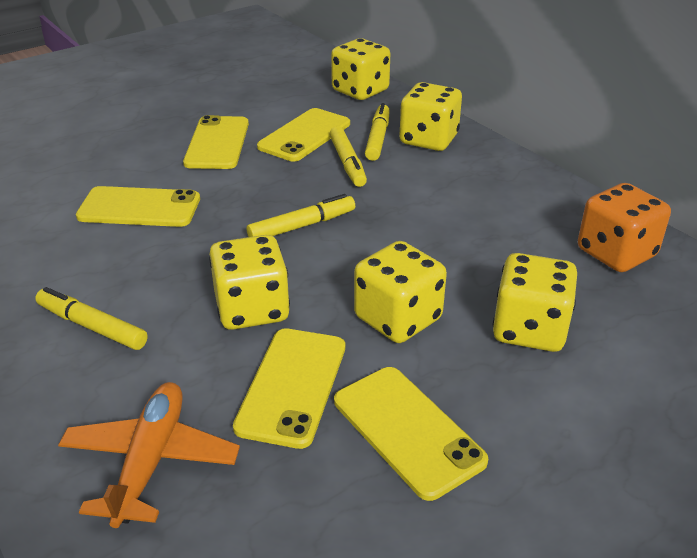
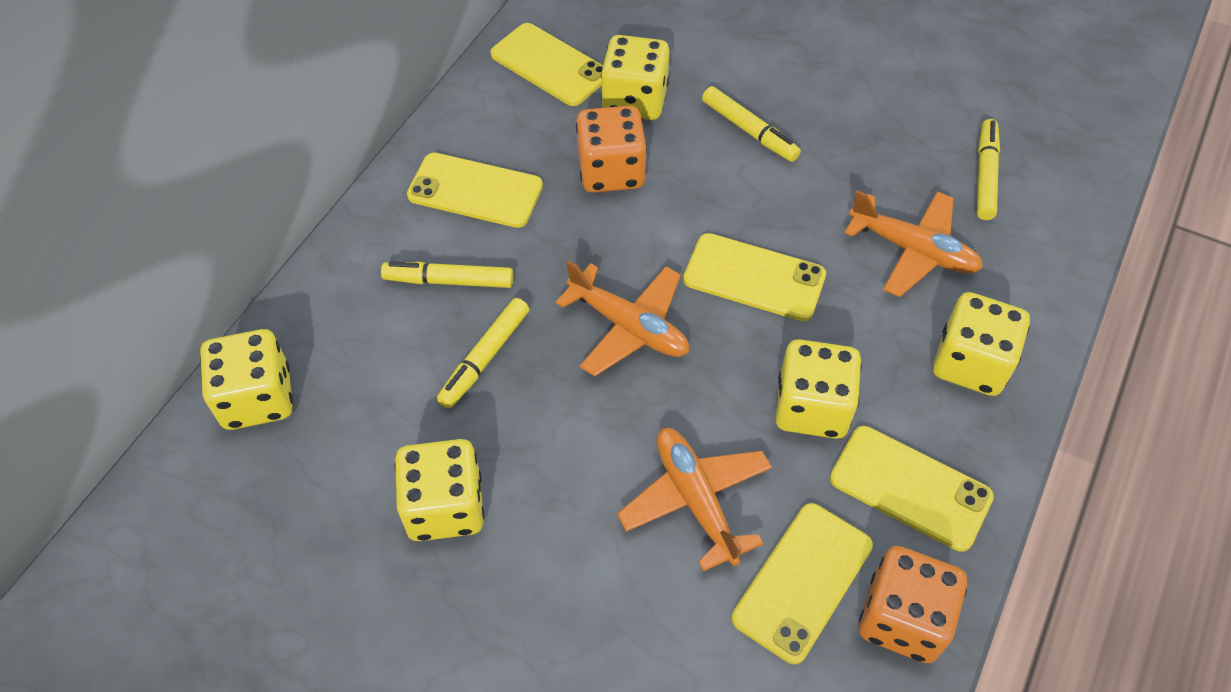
orange dice: 1 -> 2
orange plane: 1 -> 3

